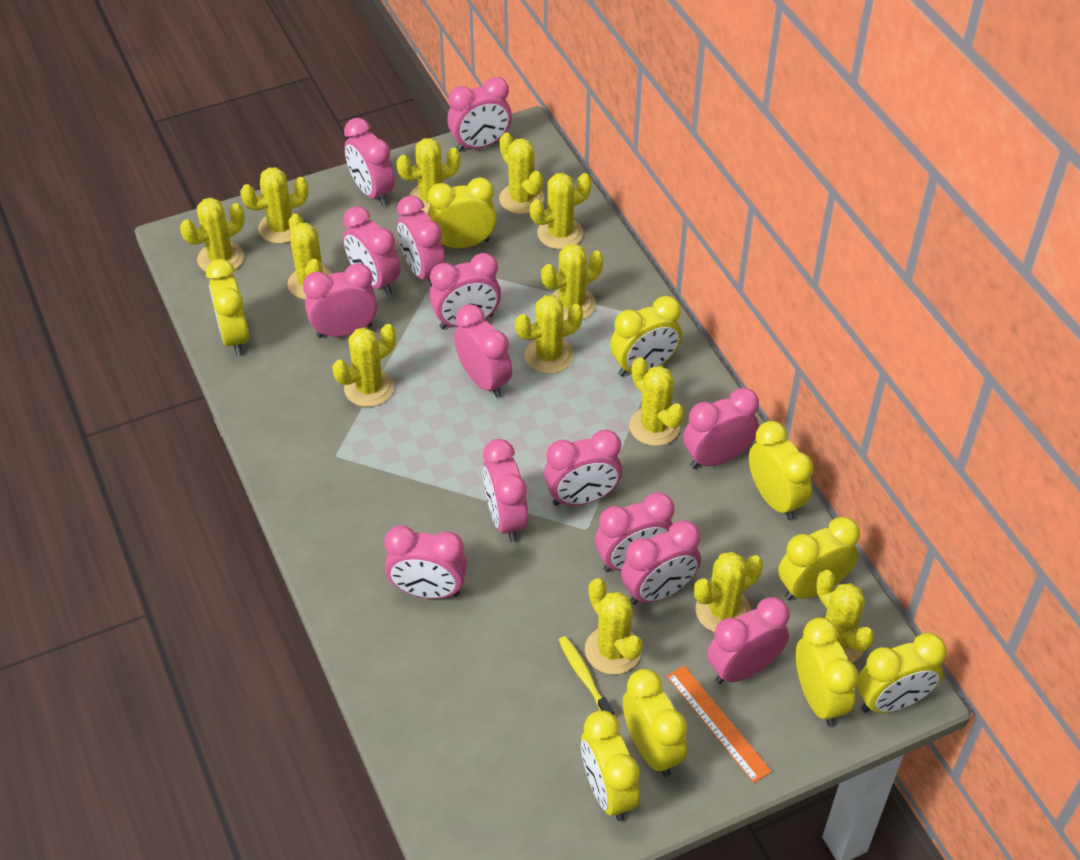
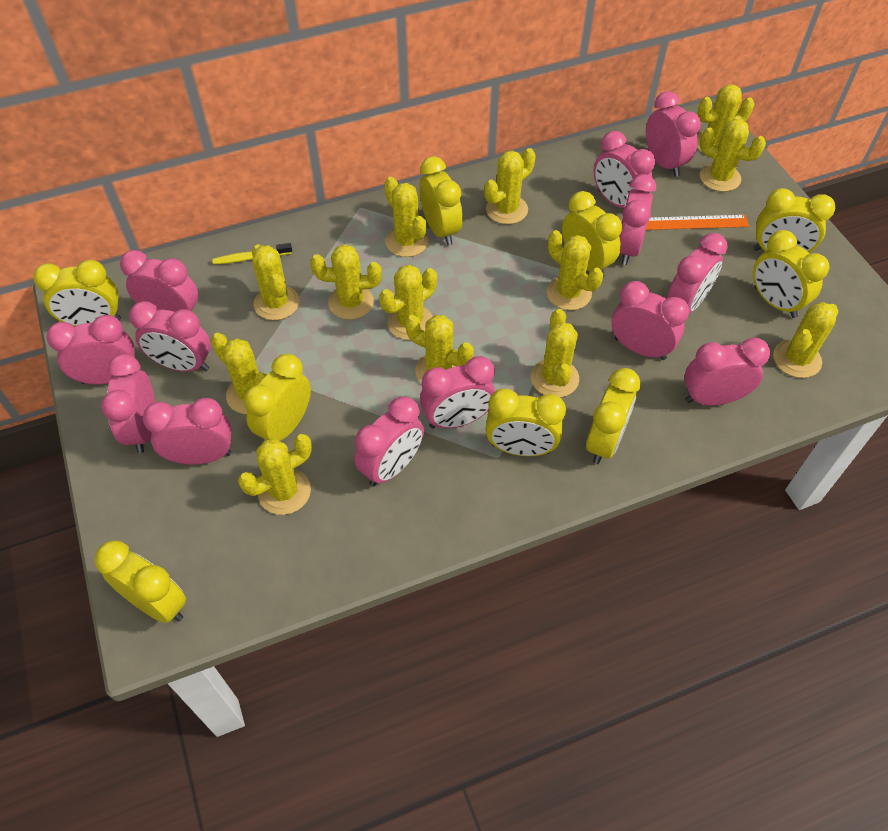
pink clock: 14 -> 13

